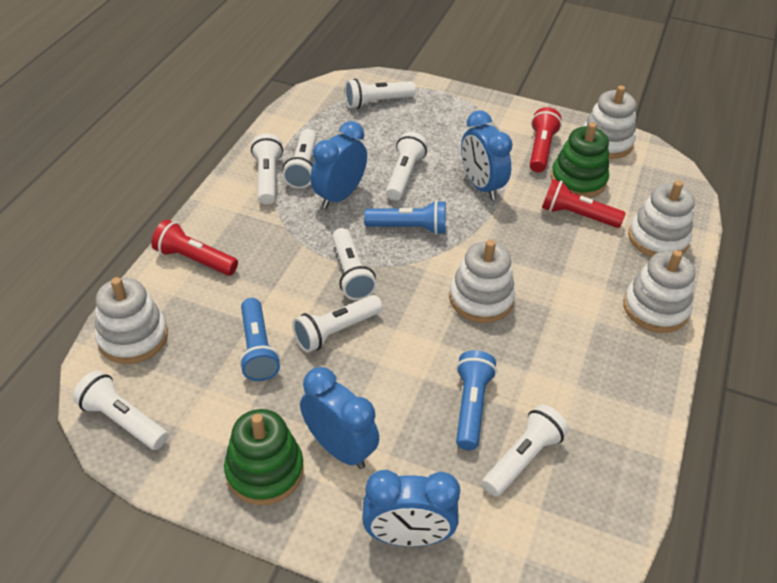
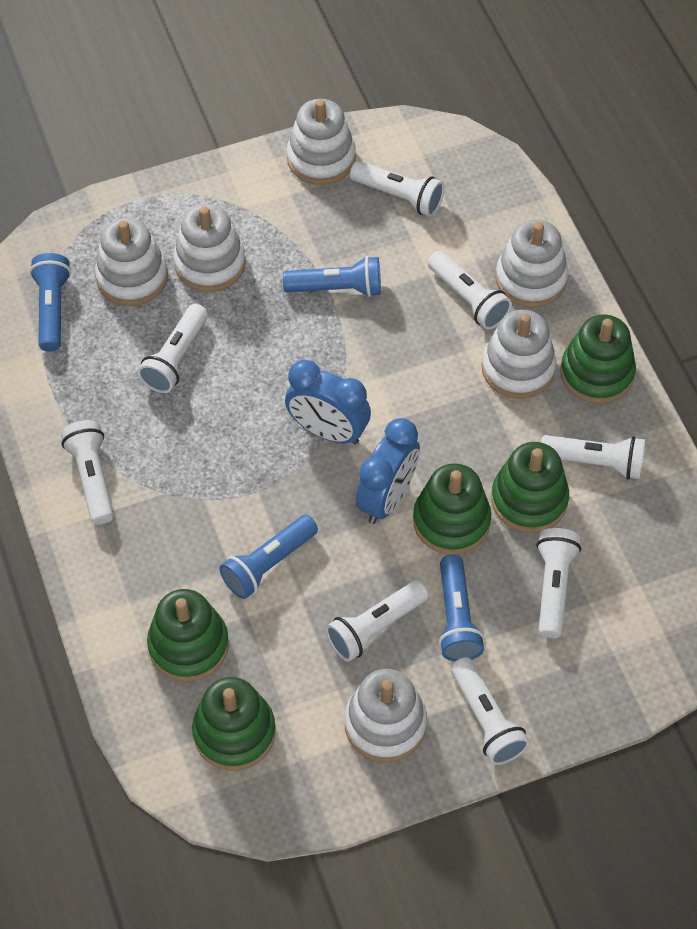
blue clock: 4 -> 2
blue flashlight: 3 -> 4
green stacking toy: 2 -> 5
red flashlight: 3 -> 0
white stacking toy: 5 -> 6

